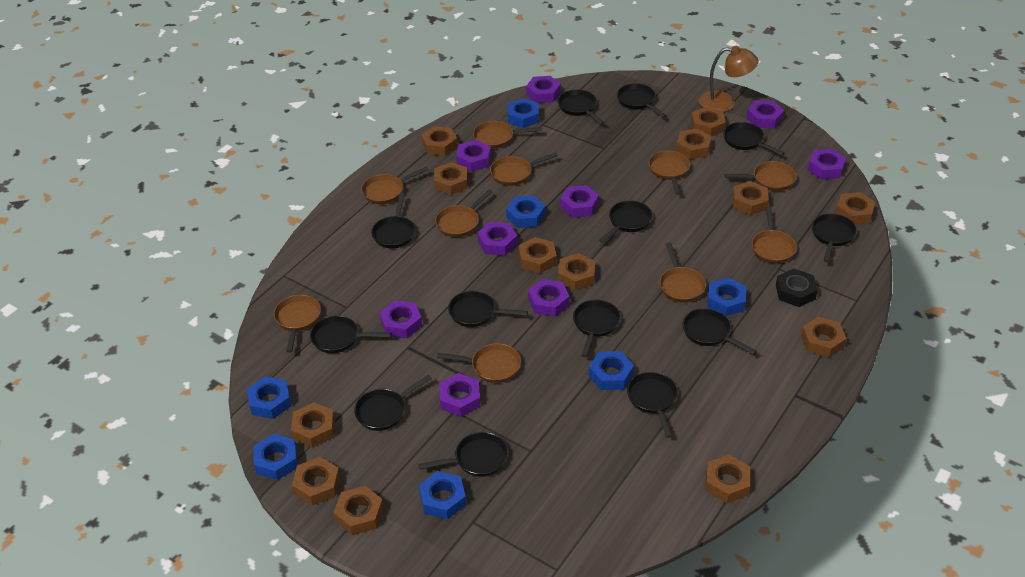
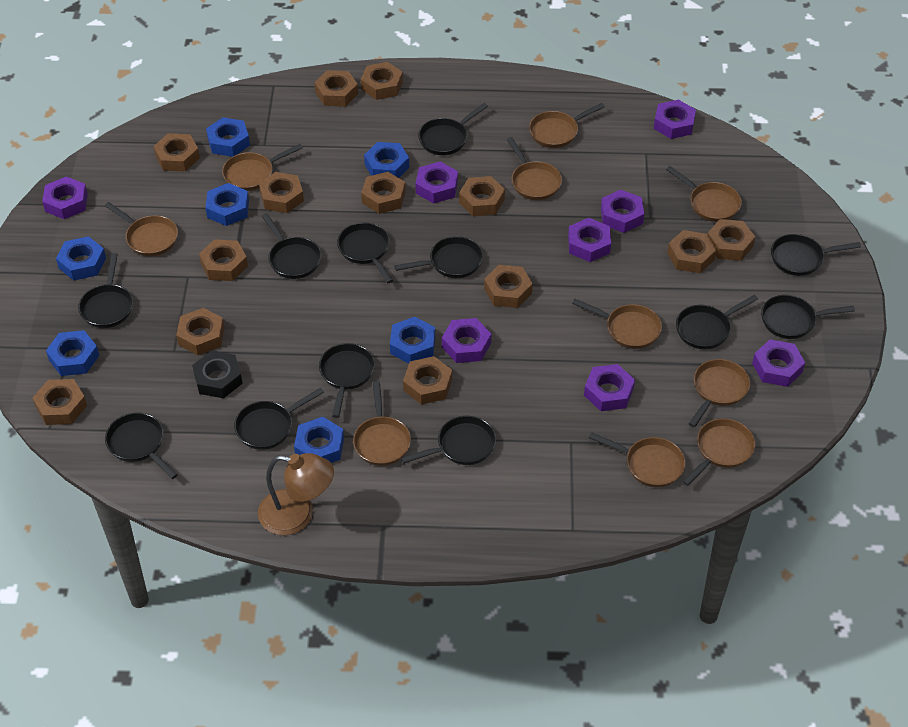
black pan: 13 -> 12
purple nut: 9 -> 8

